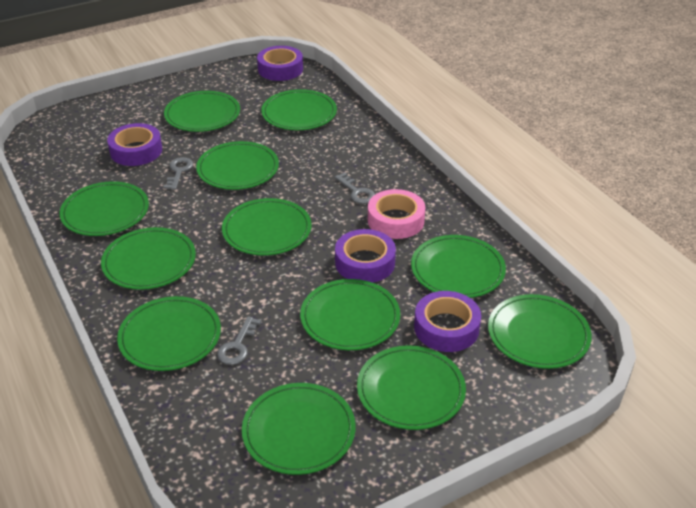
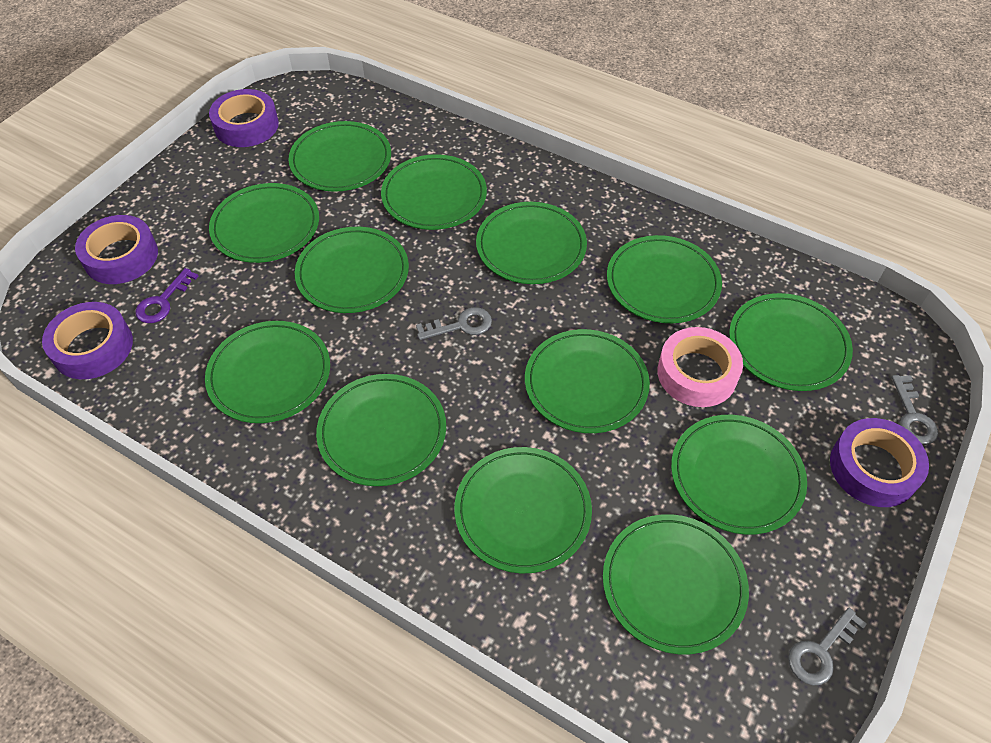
green plate: 12 -> 13
purple key: 0 -> 1

